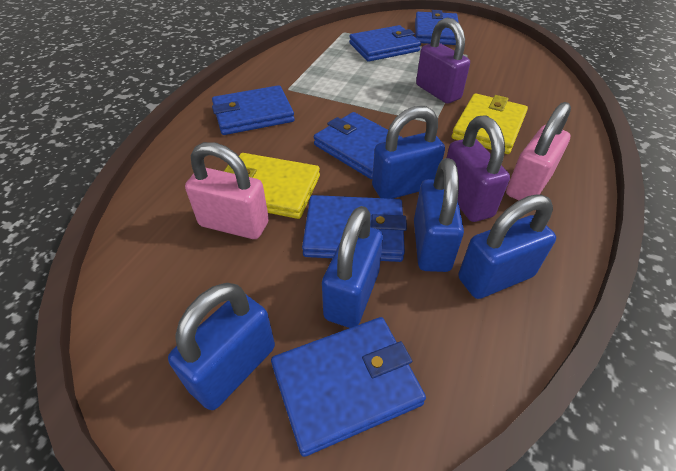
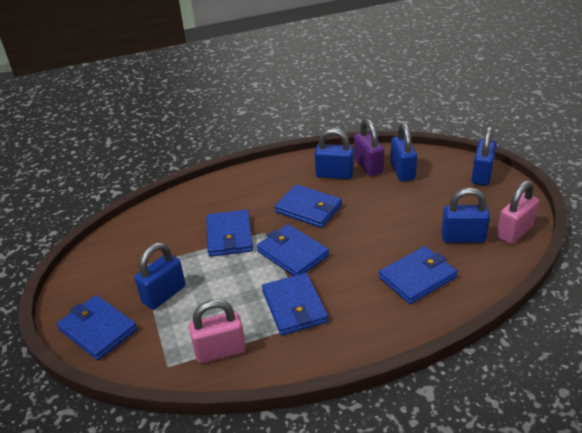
purple padlock: 2 -> 1
yellow wallet: 2 -> 0

